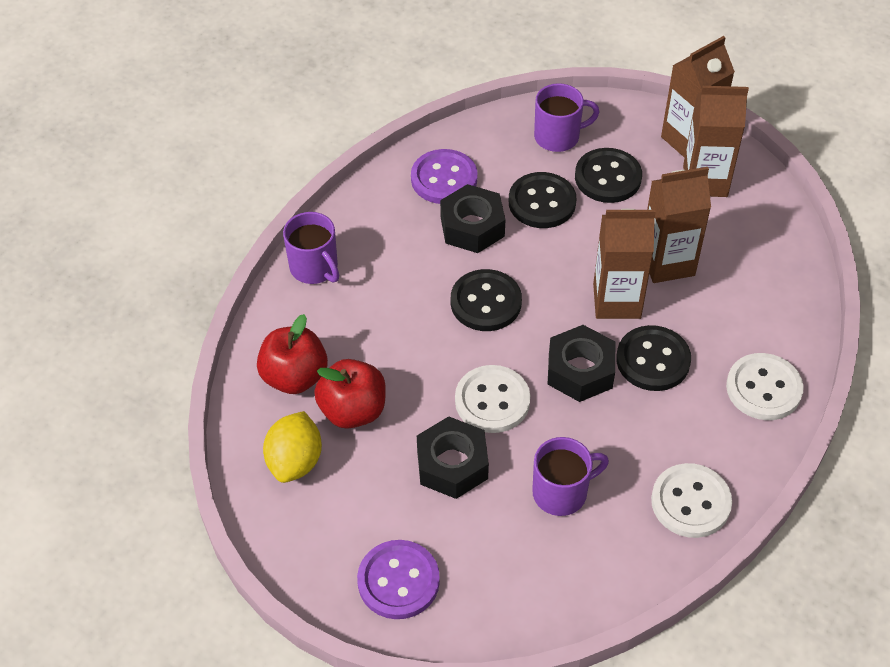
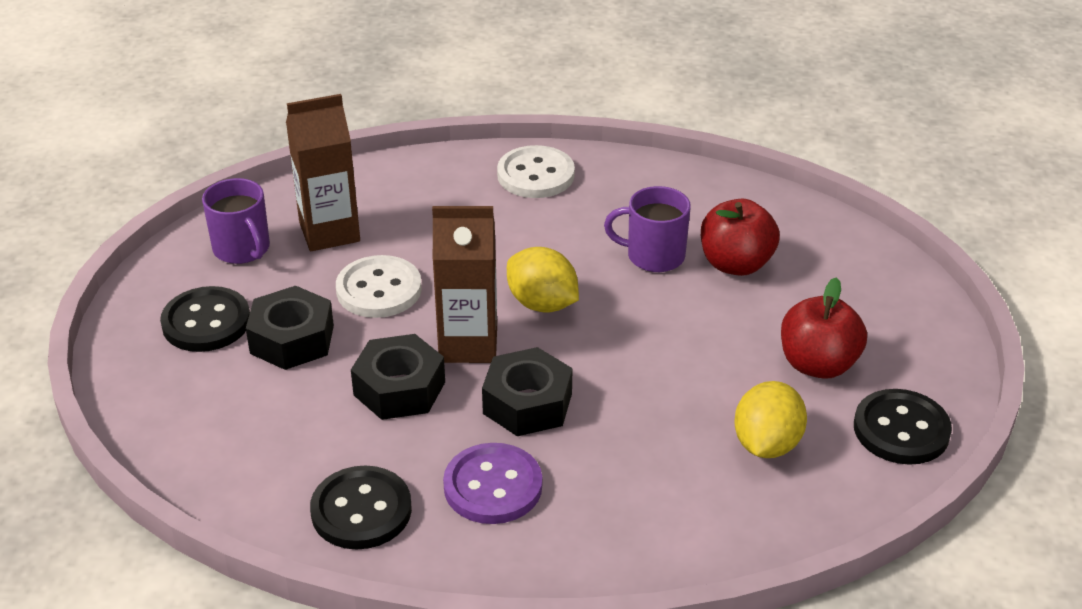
black button: 4 -> 3
brown carton: 4 -> 2
purple button: 2 -> 1
purple mug: 3 -> 2
white button: 3 -> 2
yellow lemon: 1 -> 2

